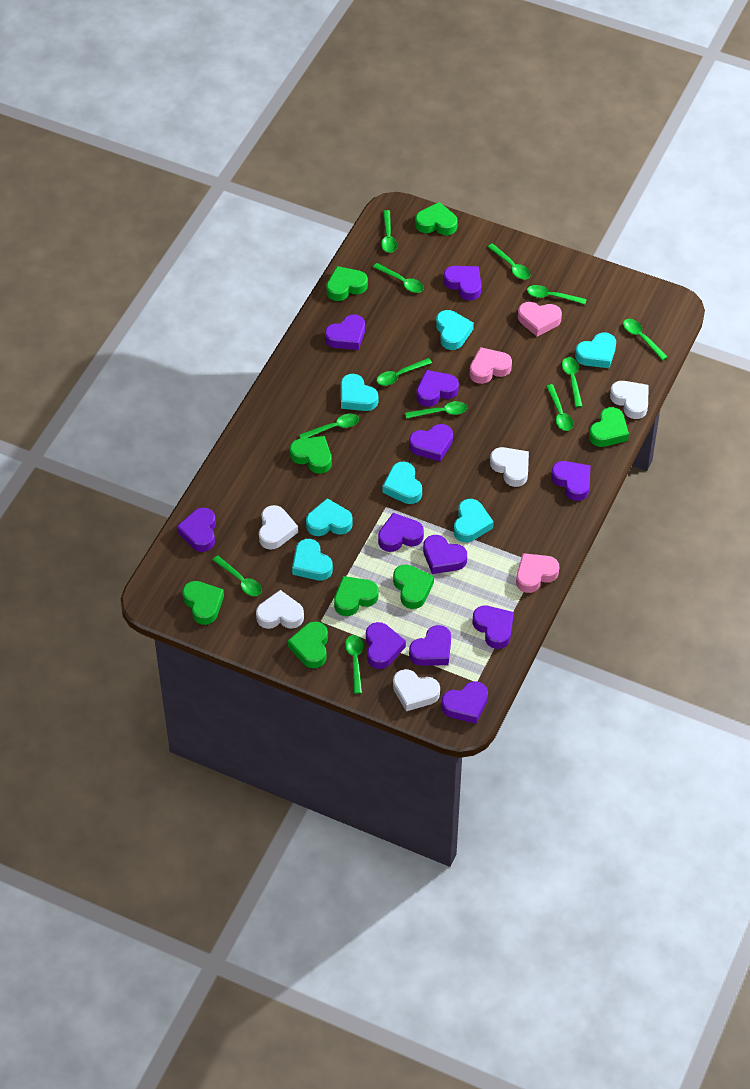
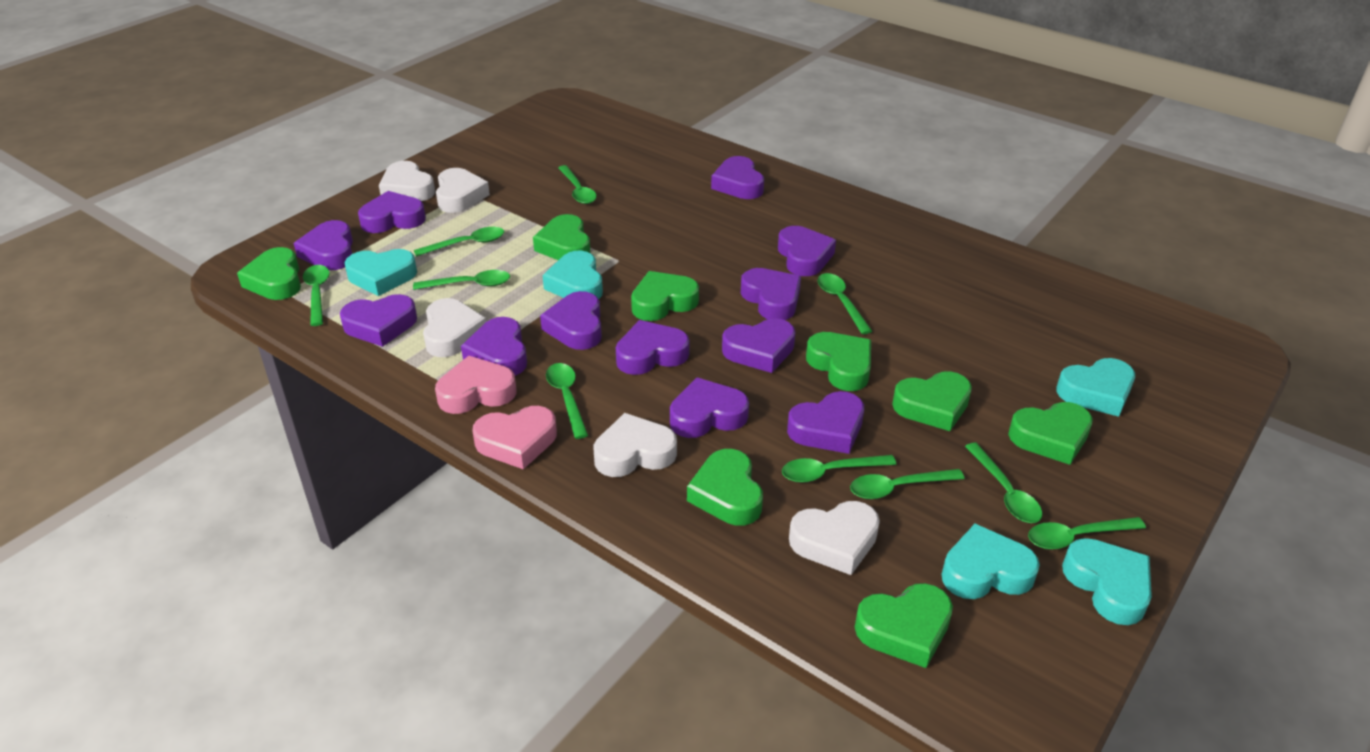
green spoon: 12 -> 10
pink heart: 3 -> 2
turquoise heart: 7 -> 5

